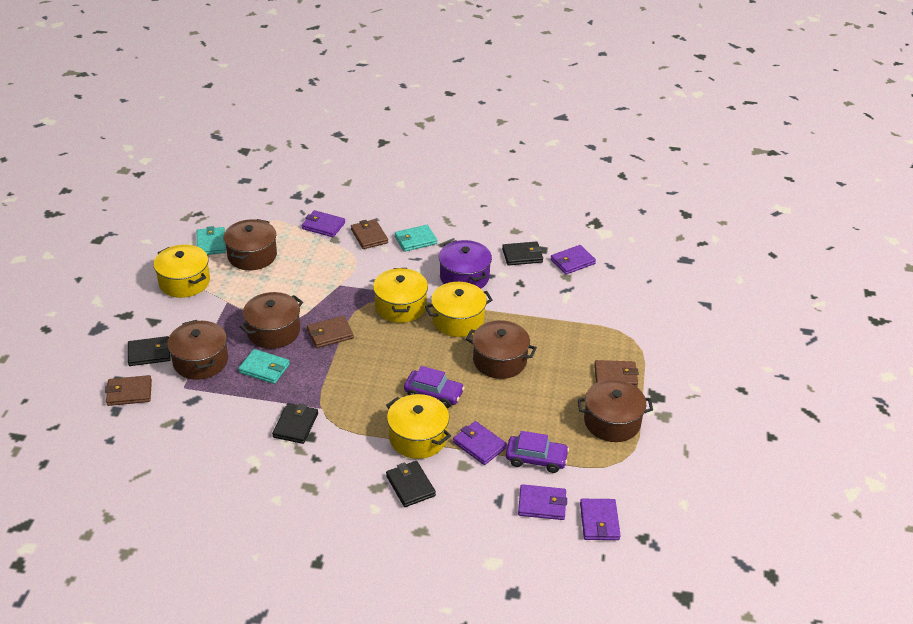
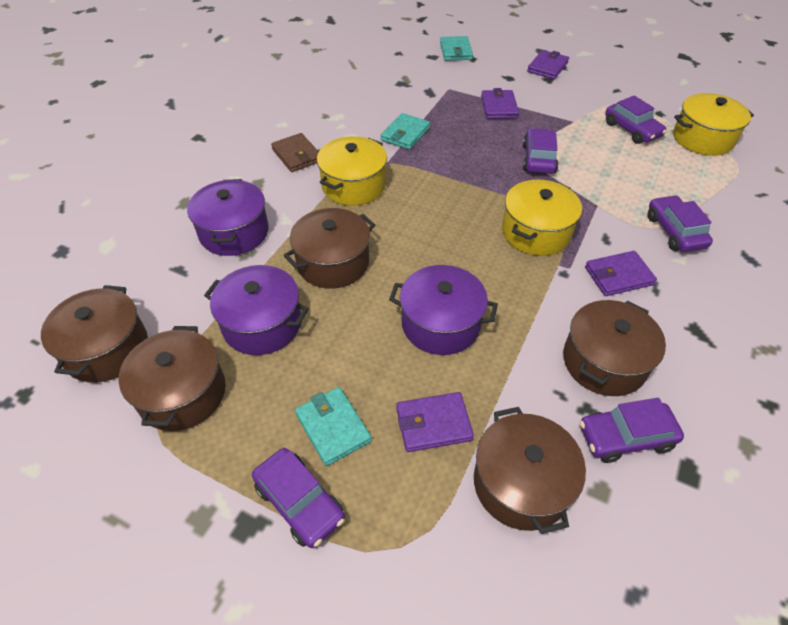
black wallet: 4 -> 0
brown wallet: 4 -> 1
purple car: 2 -> 5
purple pot: 1 -> 3
purple wallet: 5 -> 4
yellow pot: 4 -> 3

